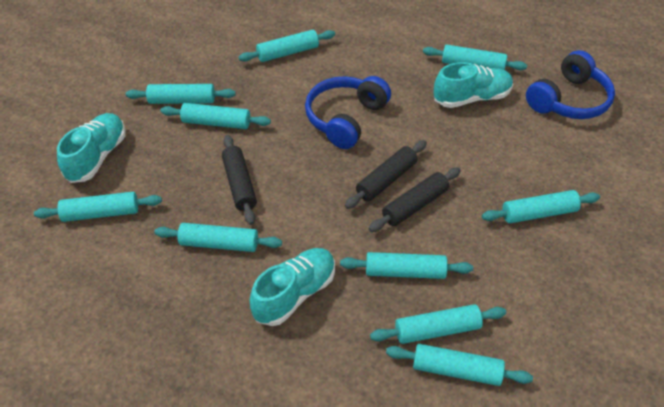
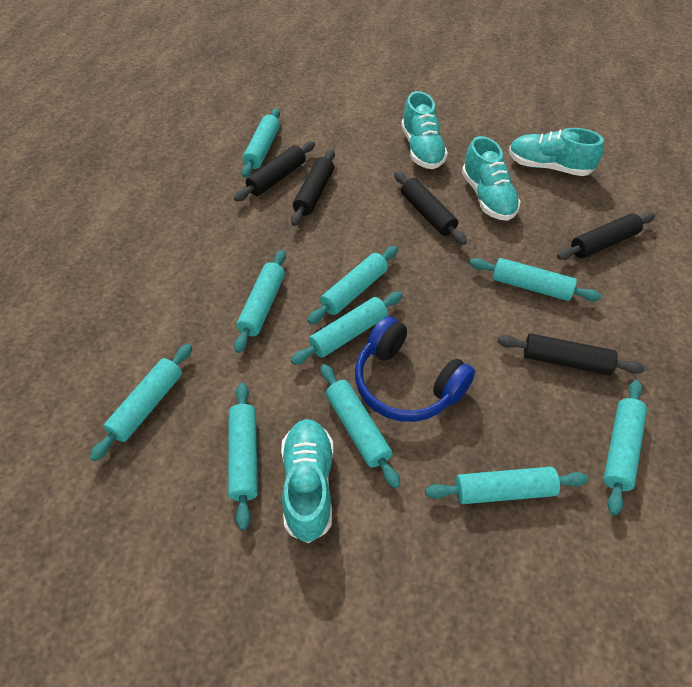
black rolling pin: 3 -> 5
blue headphones: 2 -> 1
turquoise shoe: 3 -> 4

